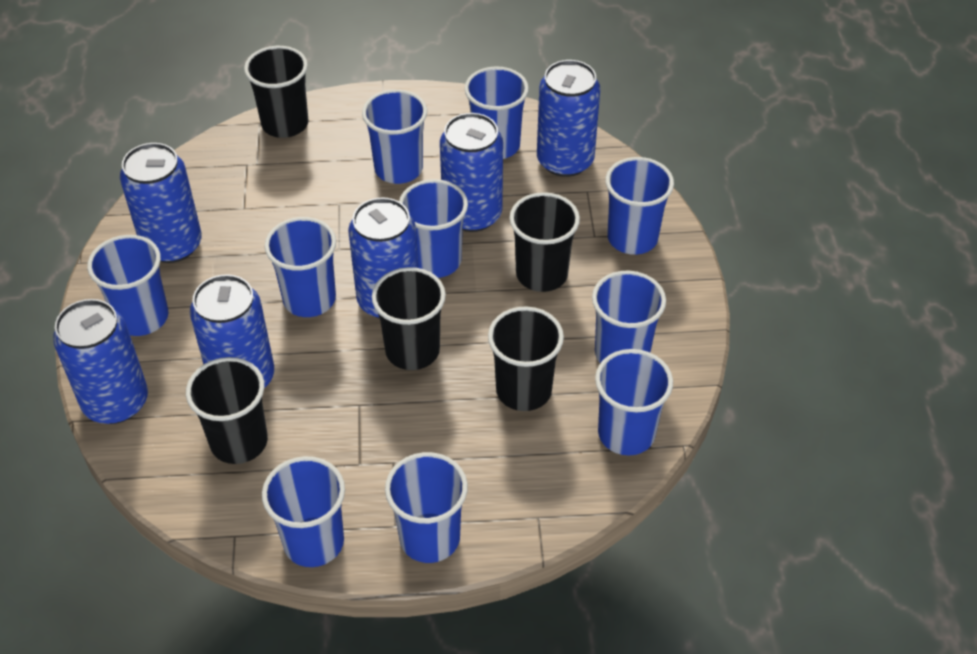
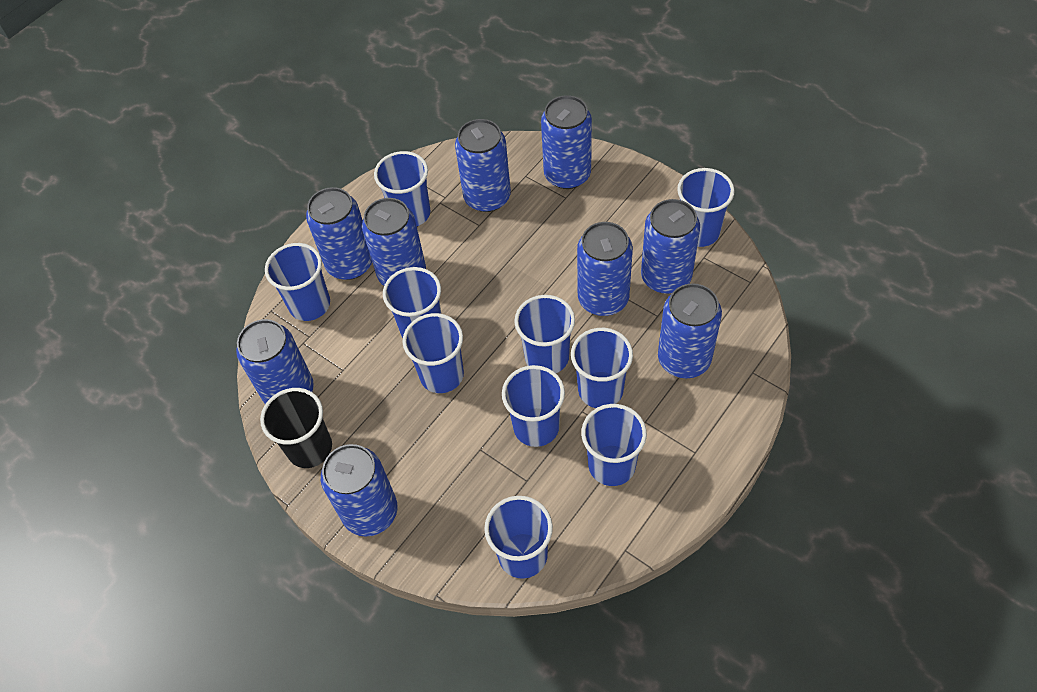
black cup: 5 -> 1
blue can: 6 -> 9

